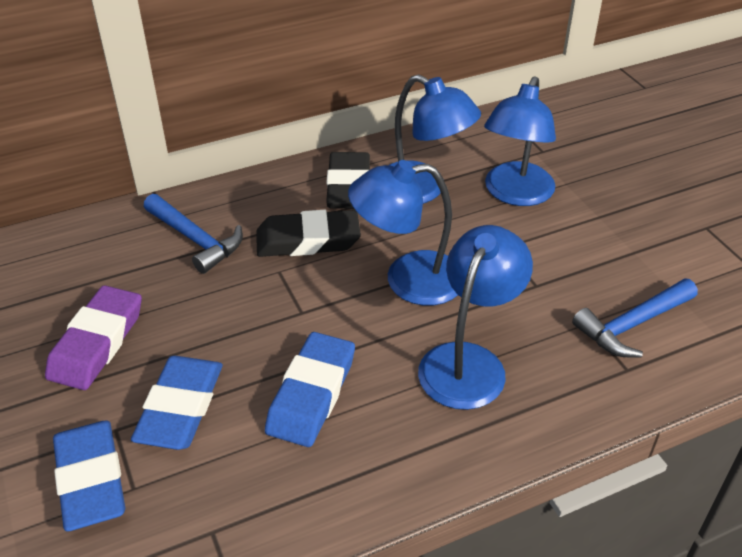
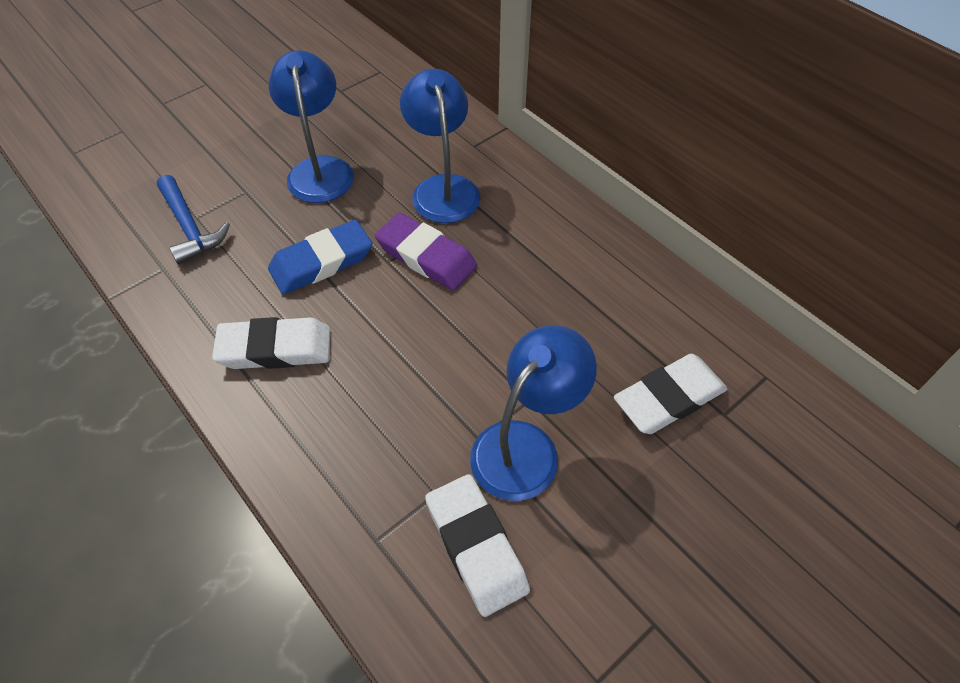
black eraser: 2 -> 0
blue eraser: 3 -> 1
blue hammer: 2 -> 1
blue lamp: 4 -> 3
white eraser: 0 -> 3

